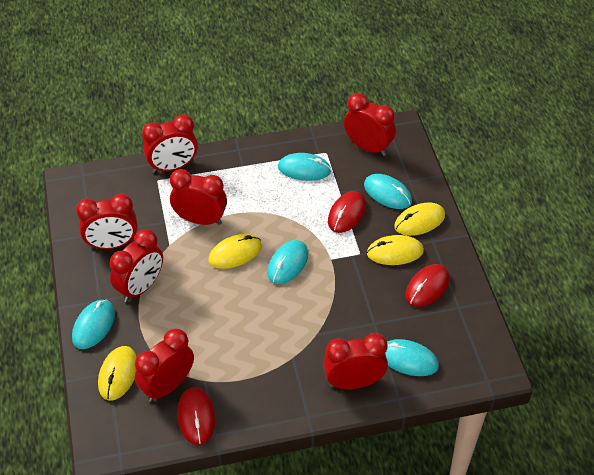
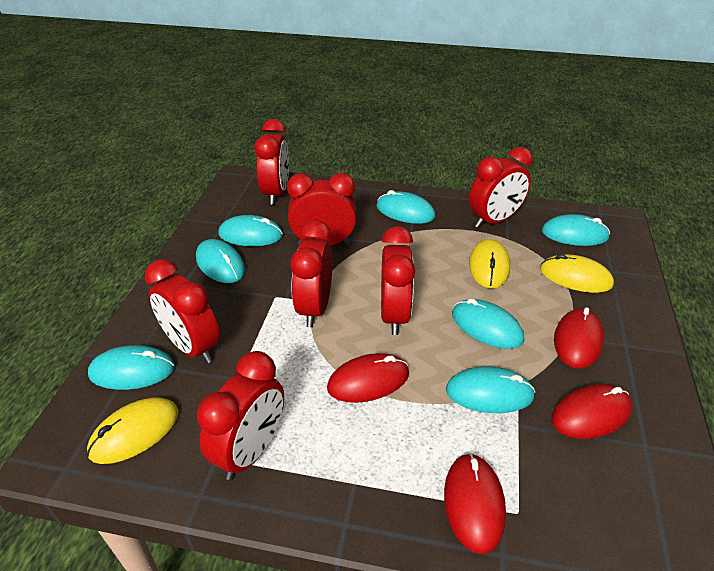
red mouse: 3 -> 4
turquoise mouse: 5 -> 7
yellow mouse: 4 -> 3

